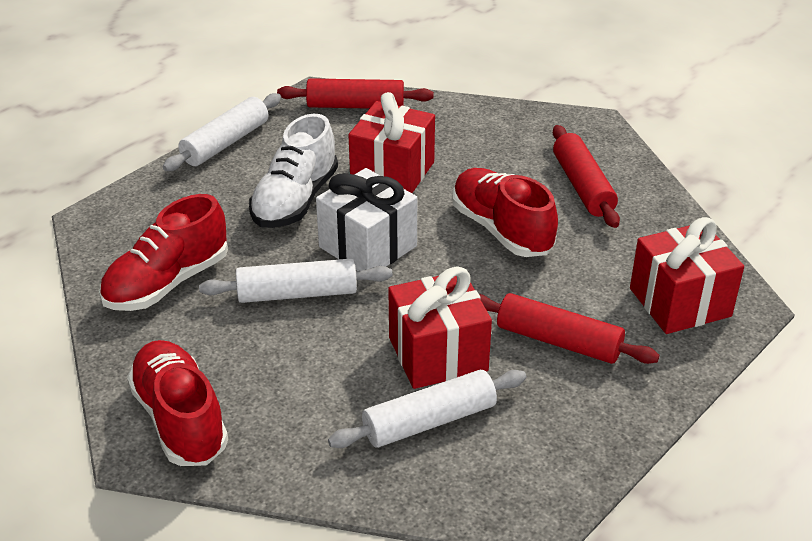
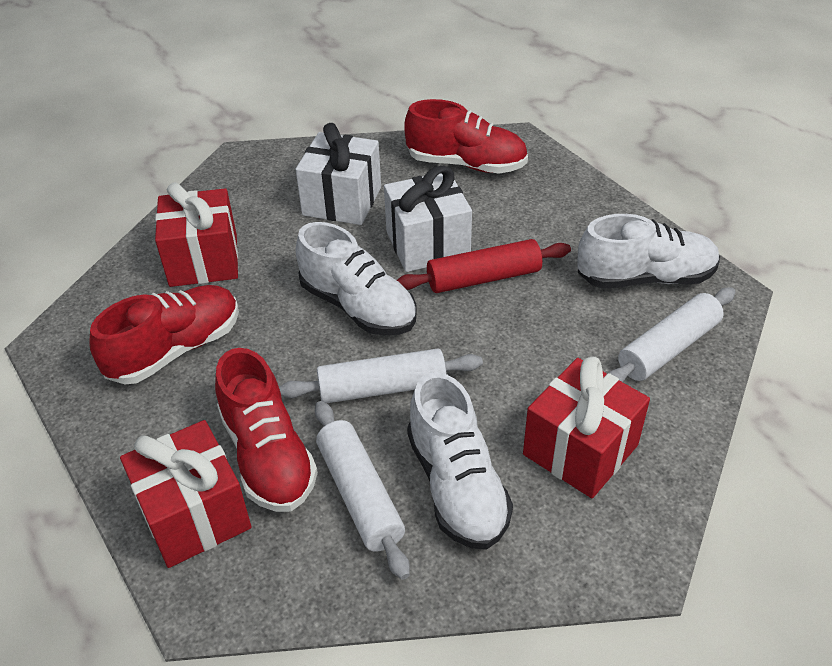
red rolling pin: 3 -> 1
white gift: 1 -> 2
white shoe: 1 -> 3

